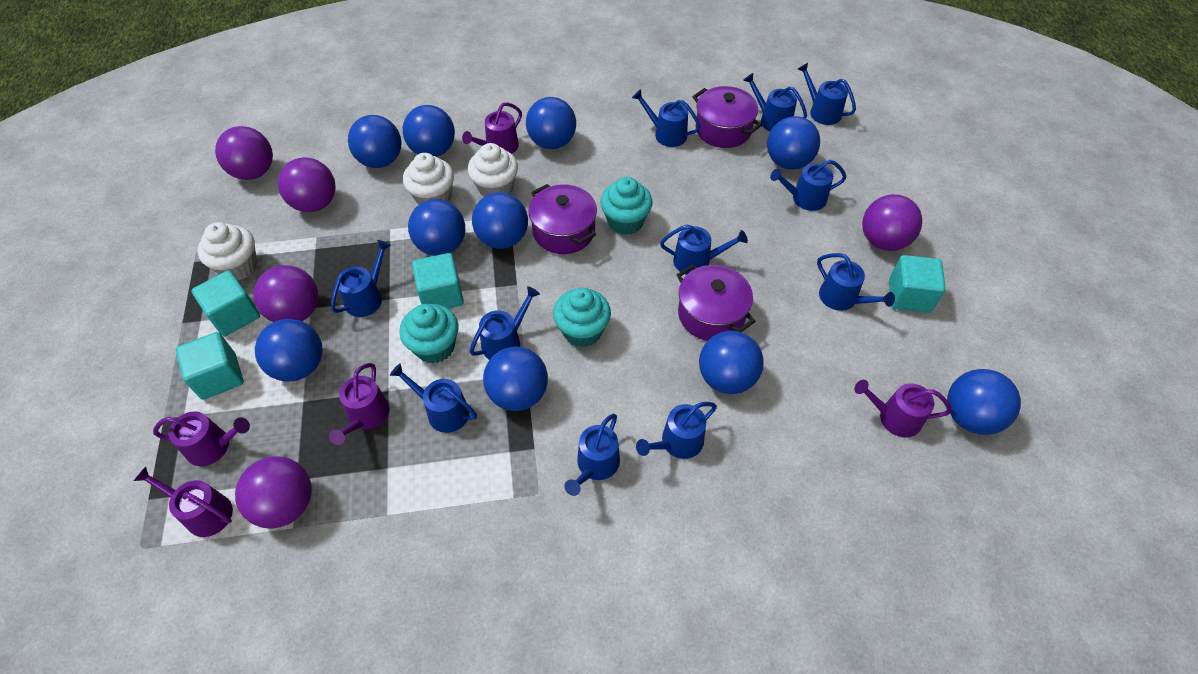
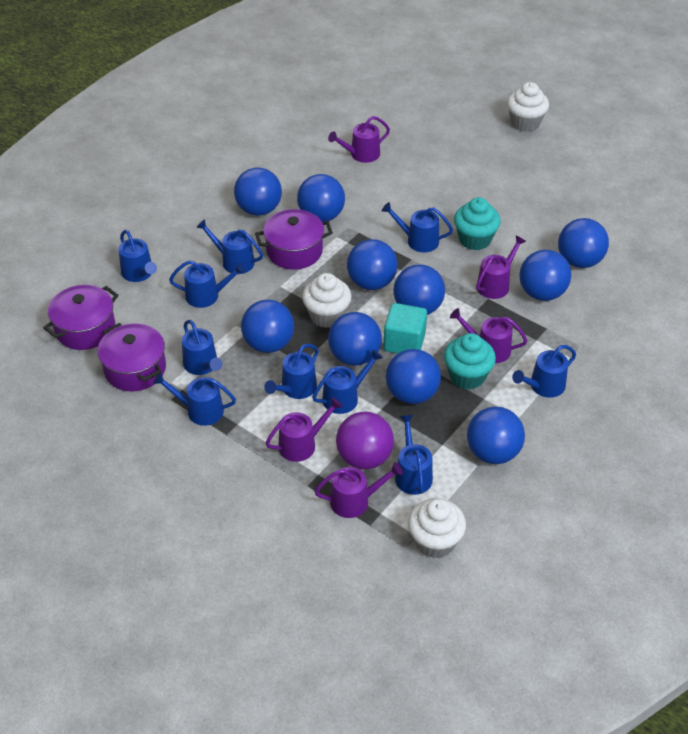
blue watering can: 11 -> 10
purple ball: 5 -> 1
turquoise cube: 4 -> 1
turquoise cupcake: 3 -> 2

